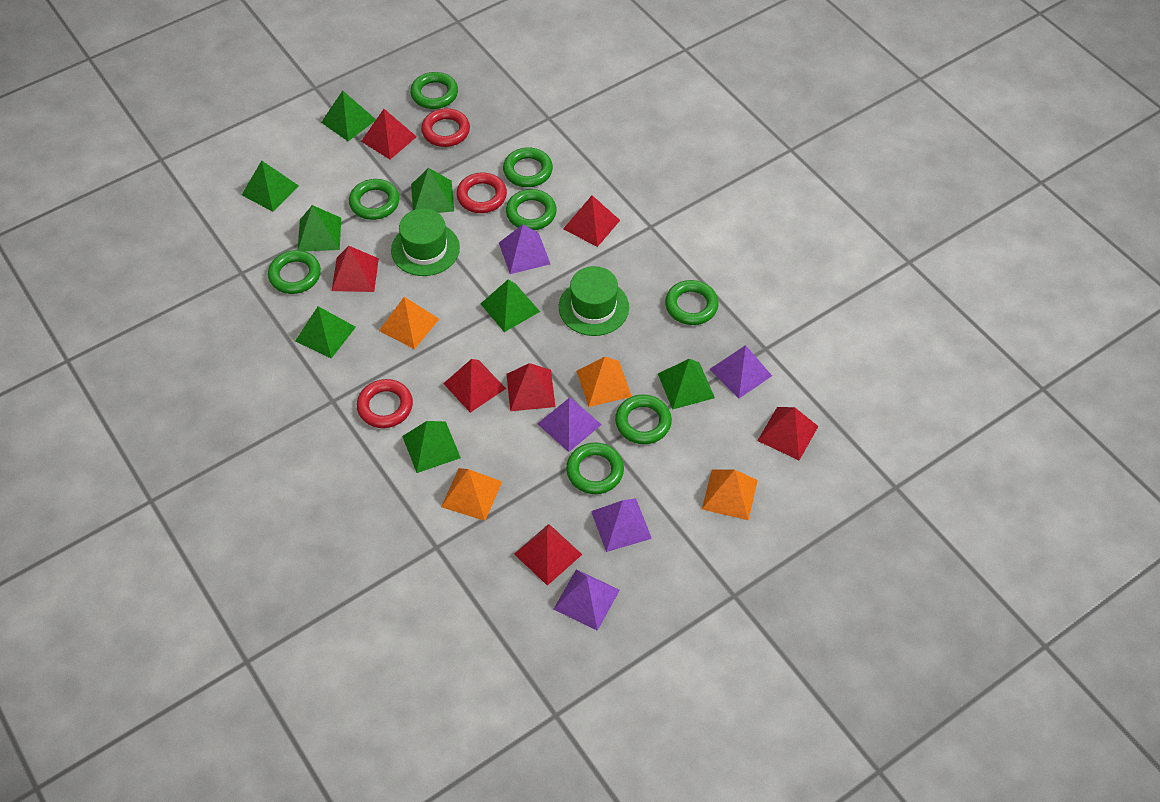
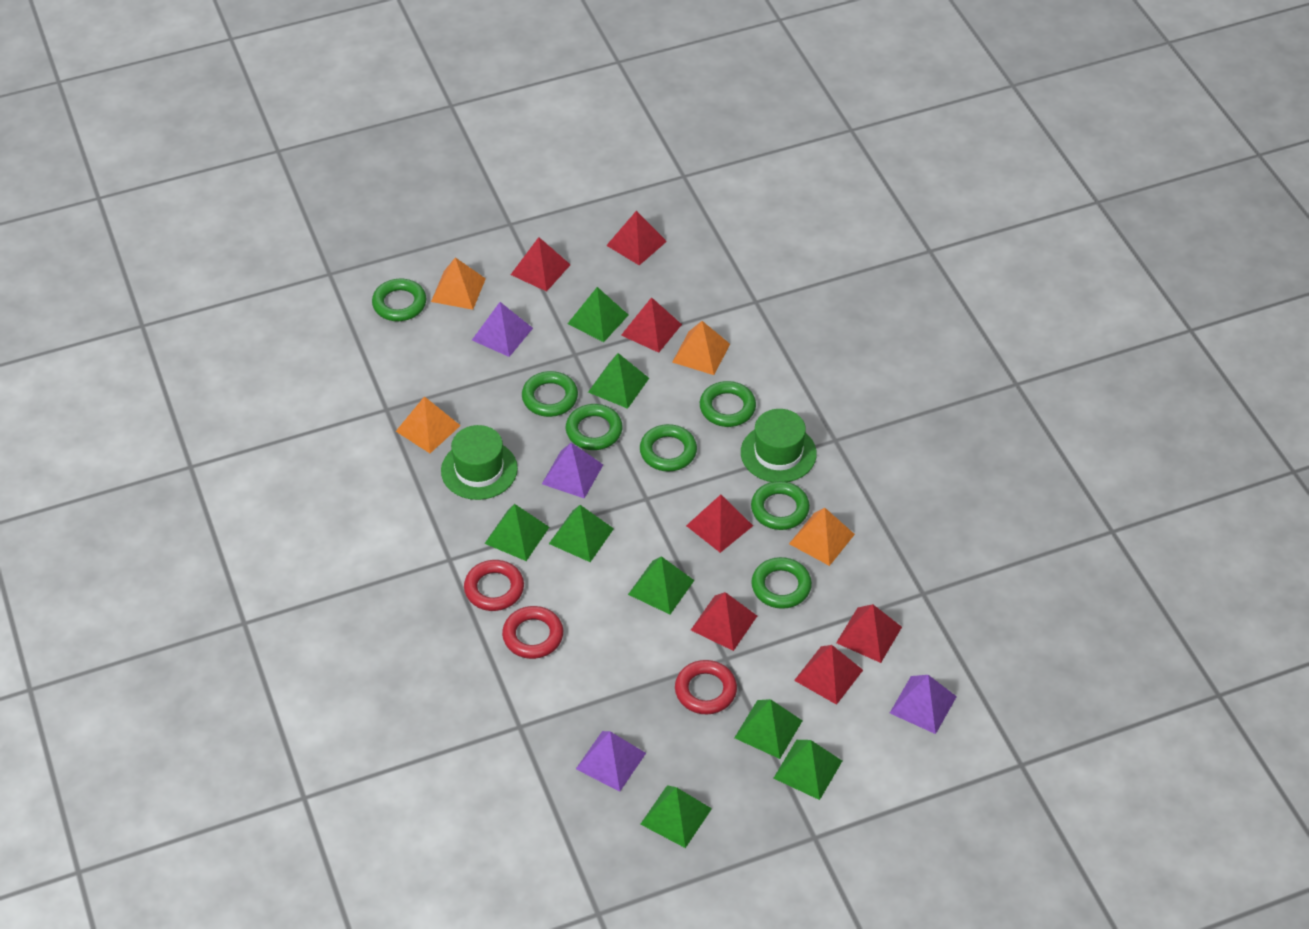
green ring: 8 -> 7
purple pyramid: 5 -> 4

